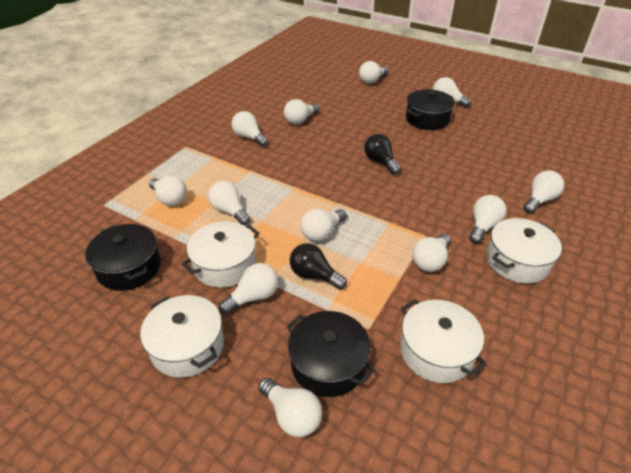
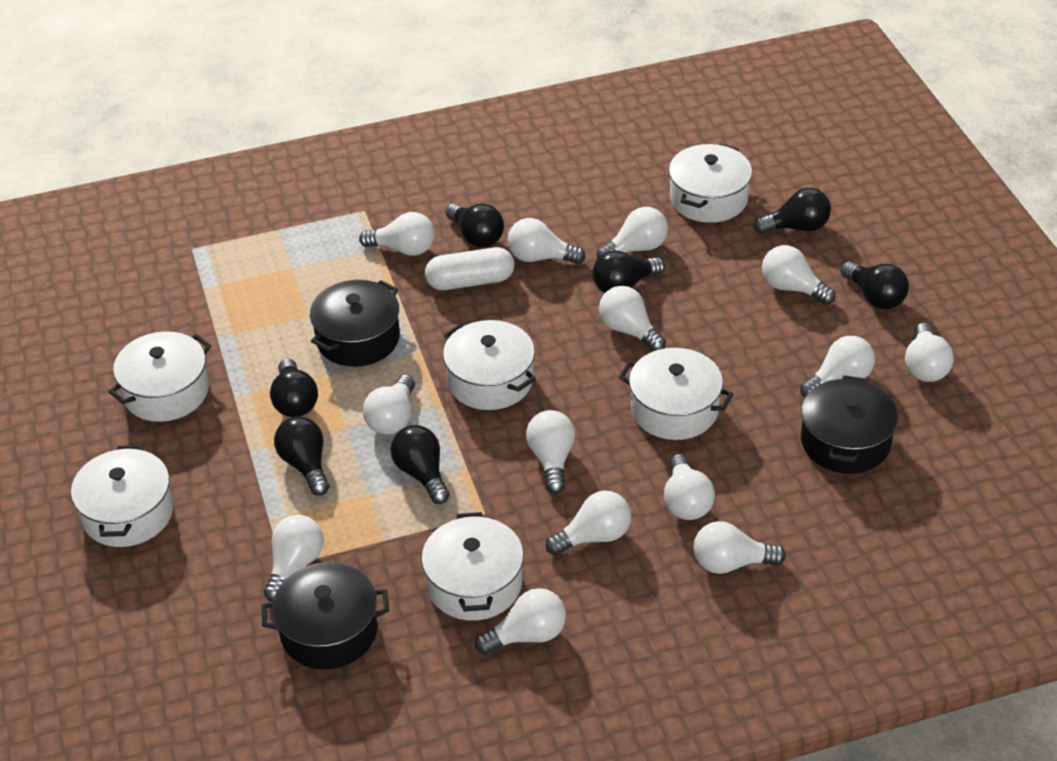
black light bulb: 2 -> 7
white capsule: 0 -> 1
white light bulb: 12 -> 14
white pot: 4 -> 6

